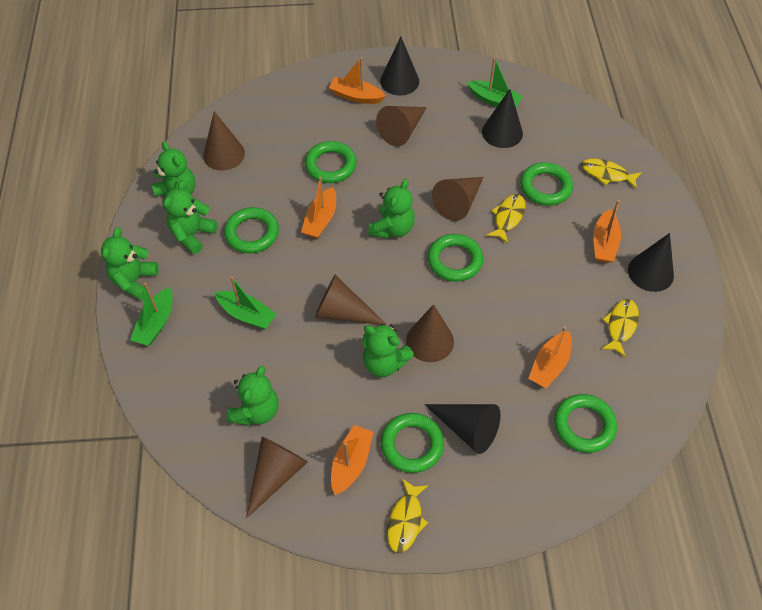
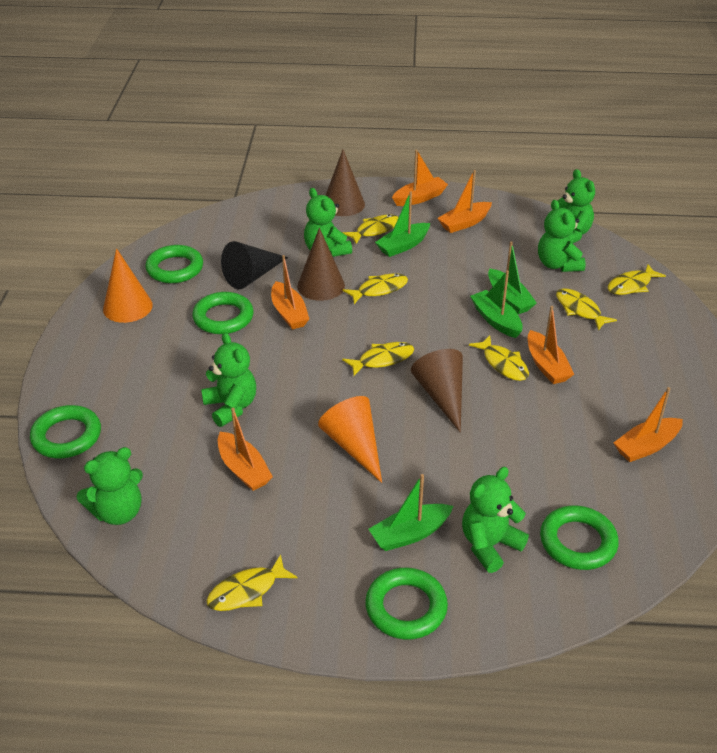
black cone: 4 -> 1
brown cone: 6 -> 3
green boat: 3 -> 4
green ring: 6 -> 5
orange boat: 5 -> 6
orange cone: 0 -> 2
yellow fish: 4 -> 7

